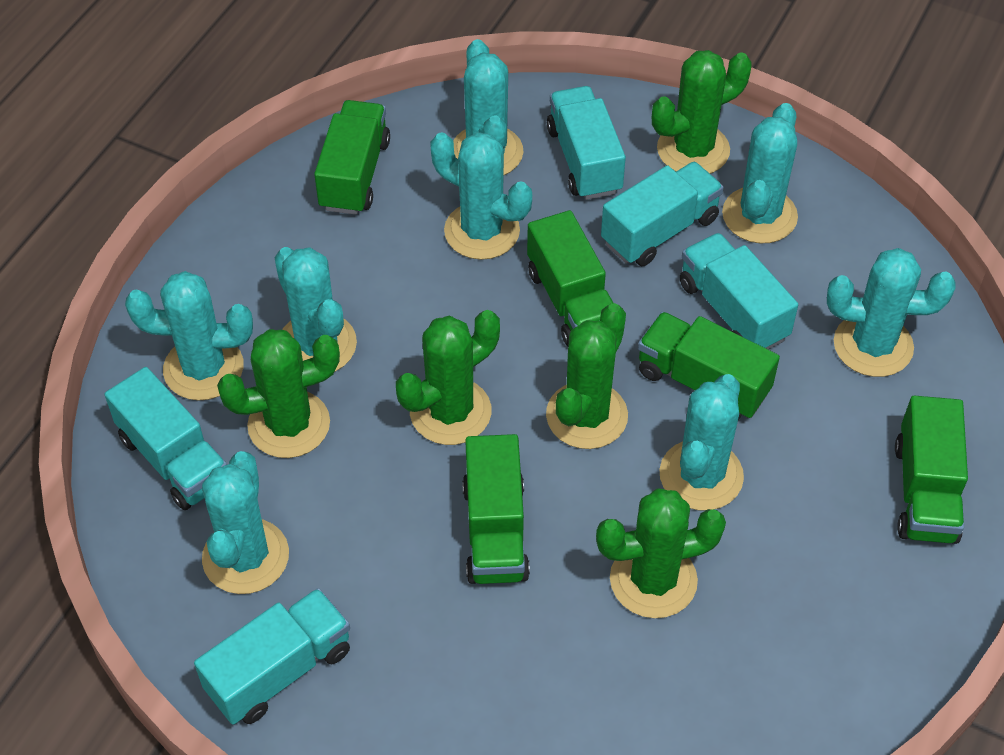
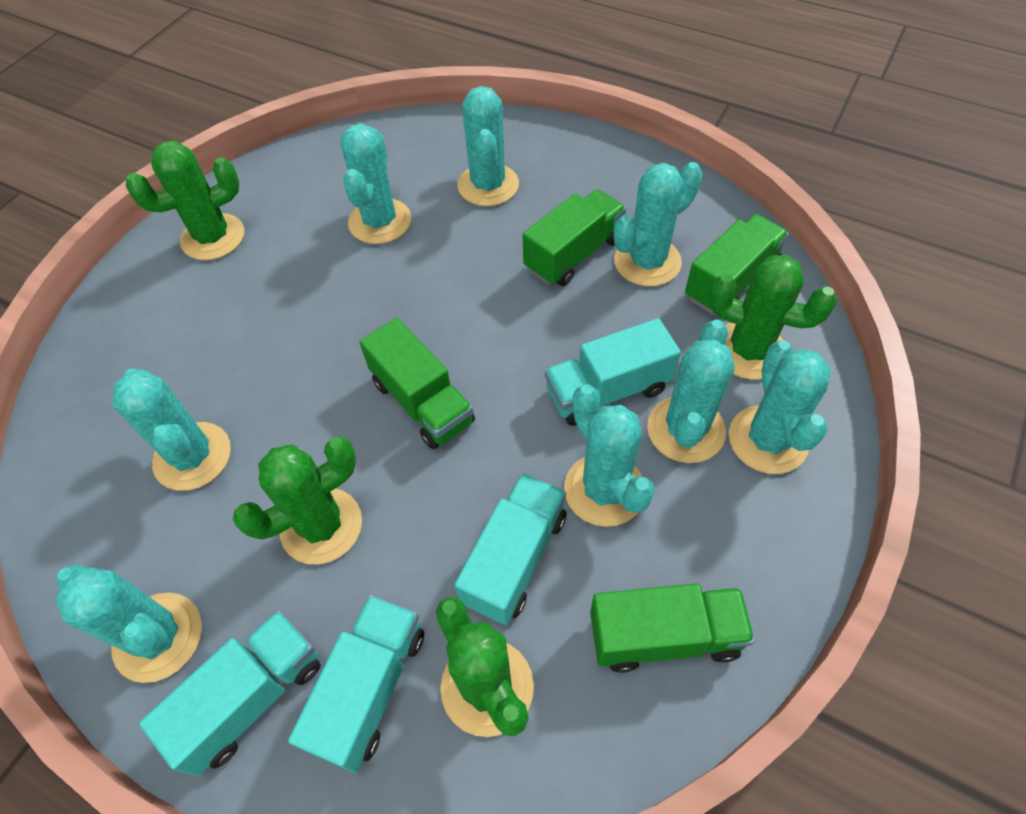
green cactus: 5 -> 4
green truck: 5 -> 4
turquoise truck: 5 -> 4

